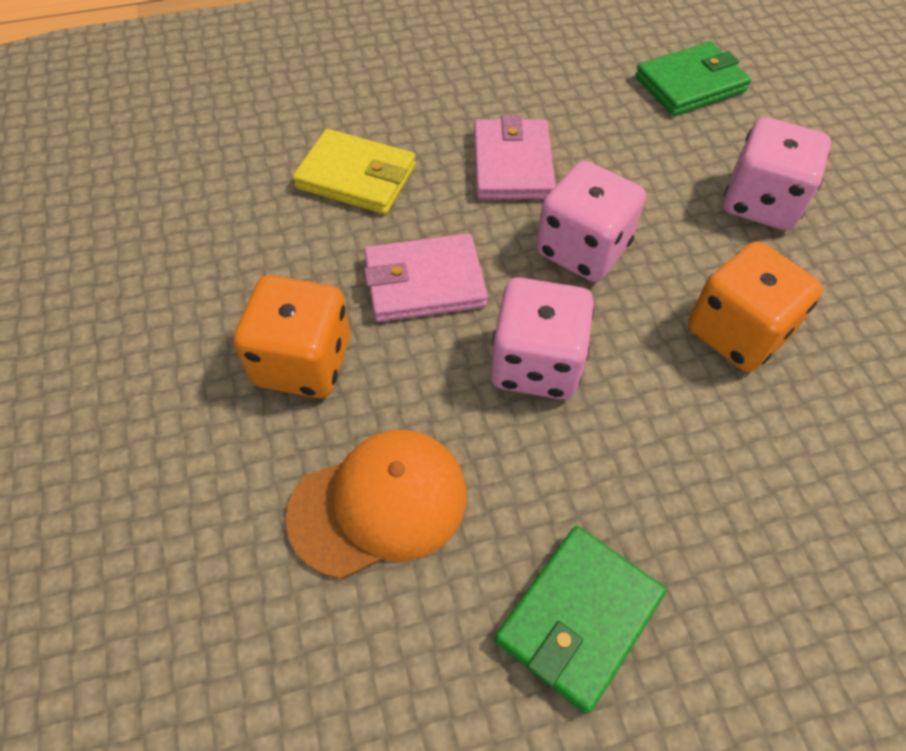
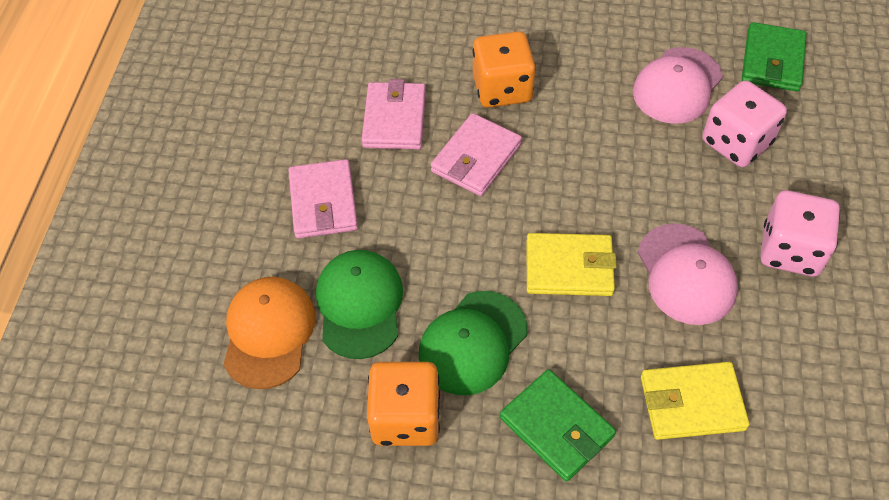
green cap: 0 -> 2
pink cap: 0 -> 2
pink dice: 3 -> 2
pink wallet: 2 -> 3
yellow wallet: 1 -> 2

